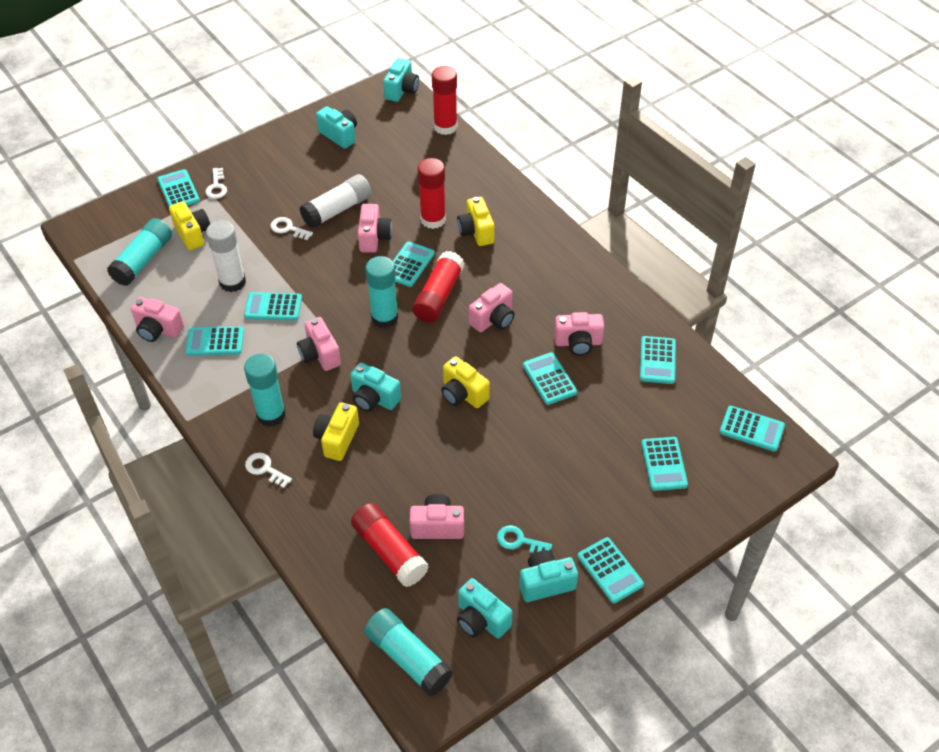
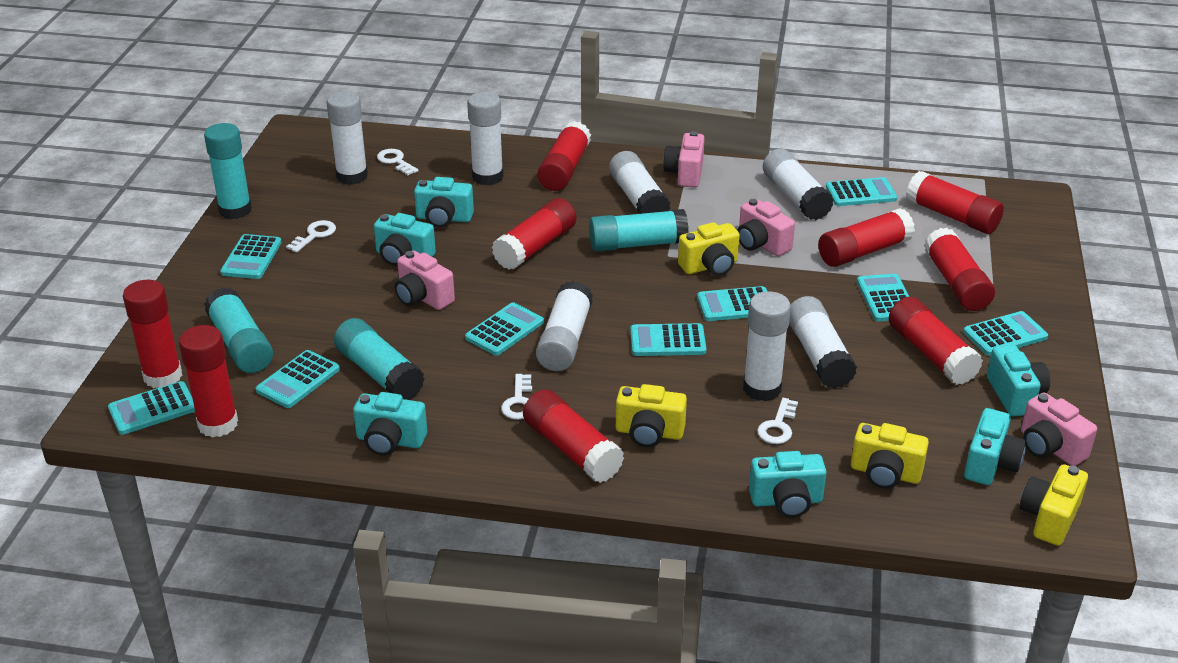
pink camera: 6 -> 4
red glue stick: 4 -> 9
turquoise camera: 5 -> 6
turquoise key: 1 -> 0
white glue stick: 2 -> 7
white key: 3 -> 4

